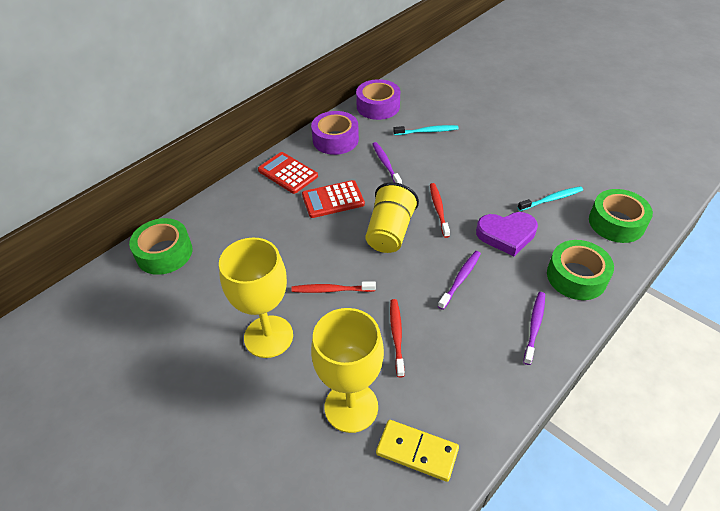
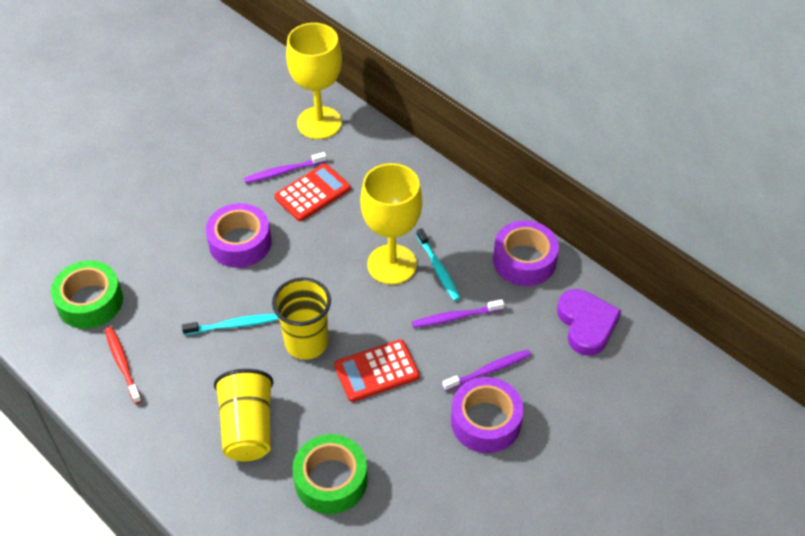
green tape: 3 -> 2
purple tape: 2 -> 3
red toothbrush: 3 -> 1
yellow cup: 1 -> 2
yellow domino: 1 -> 0

